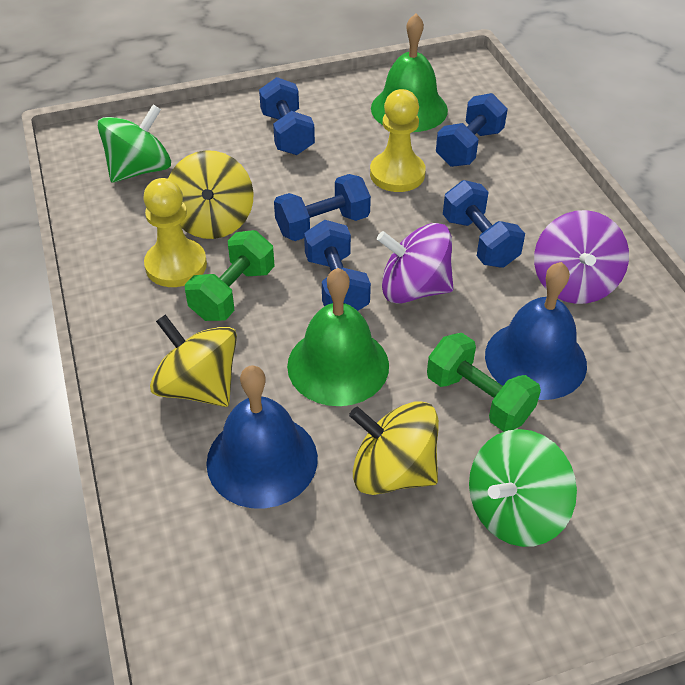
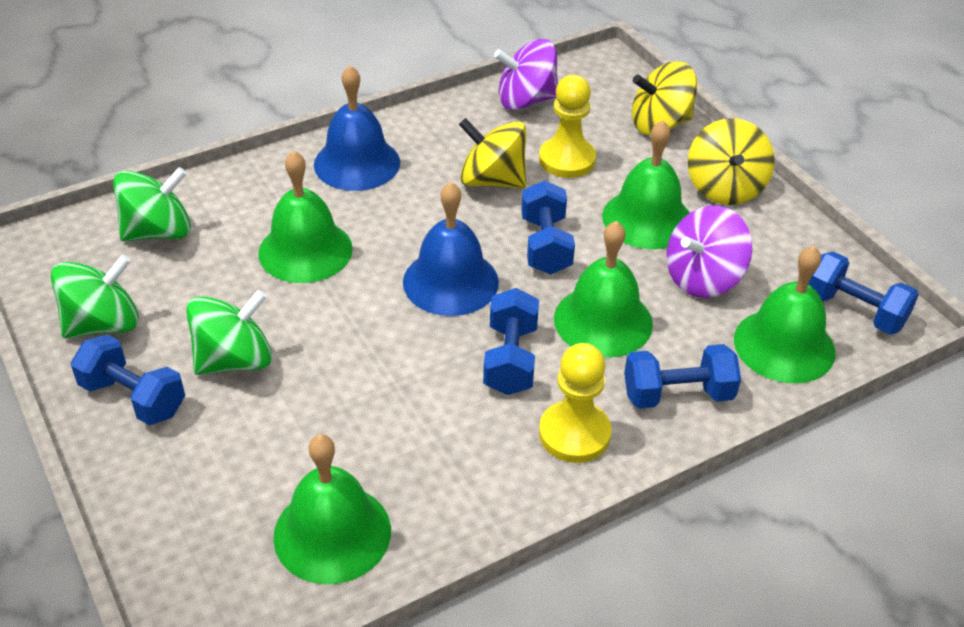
green bell: 2 -> 5
green dumbbell: 2 -> 0
green spinning top: 2 -> 3

